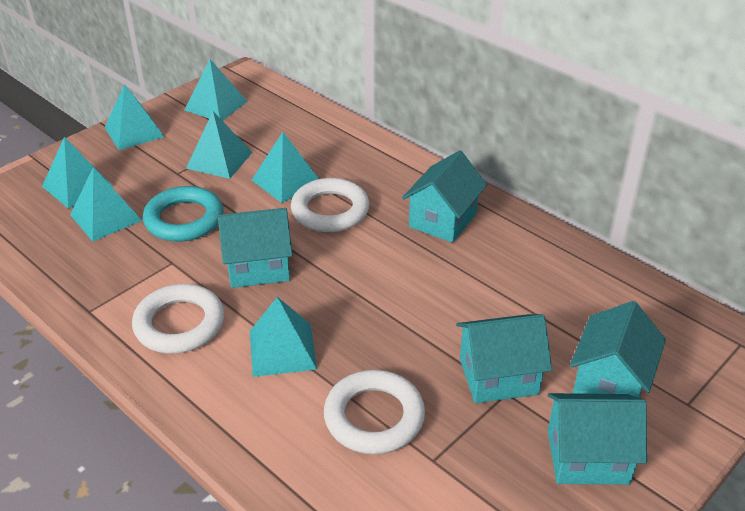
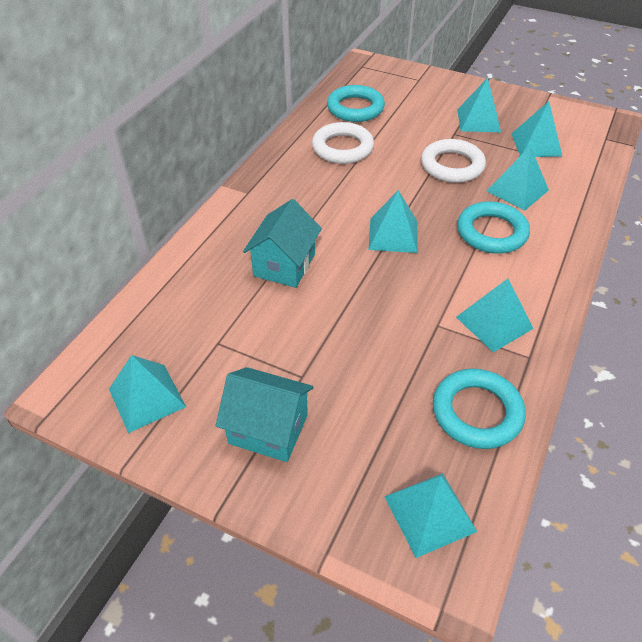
turquoise house: 5 -> 2
turquoise ring: 1 -> 3
white ring: 3 -> 2

